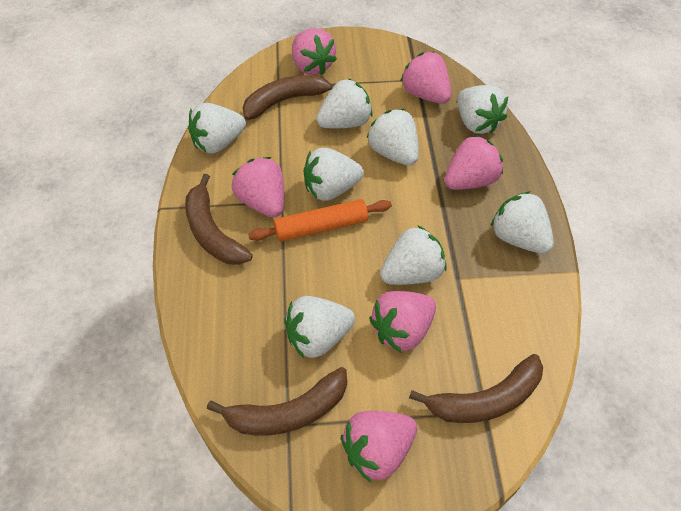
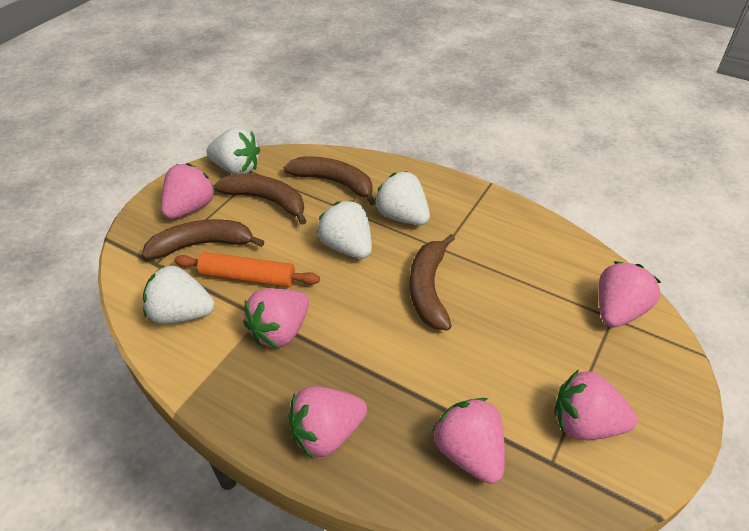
white strawberry: 8 -> 4

